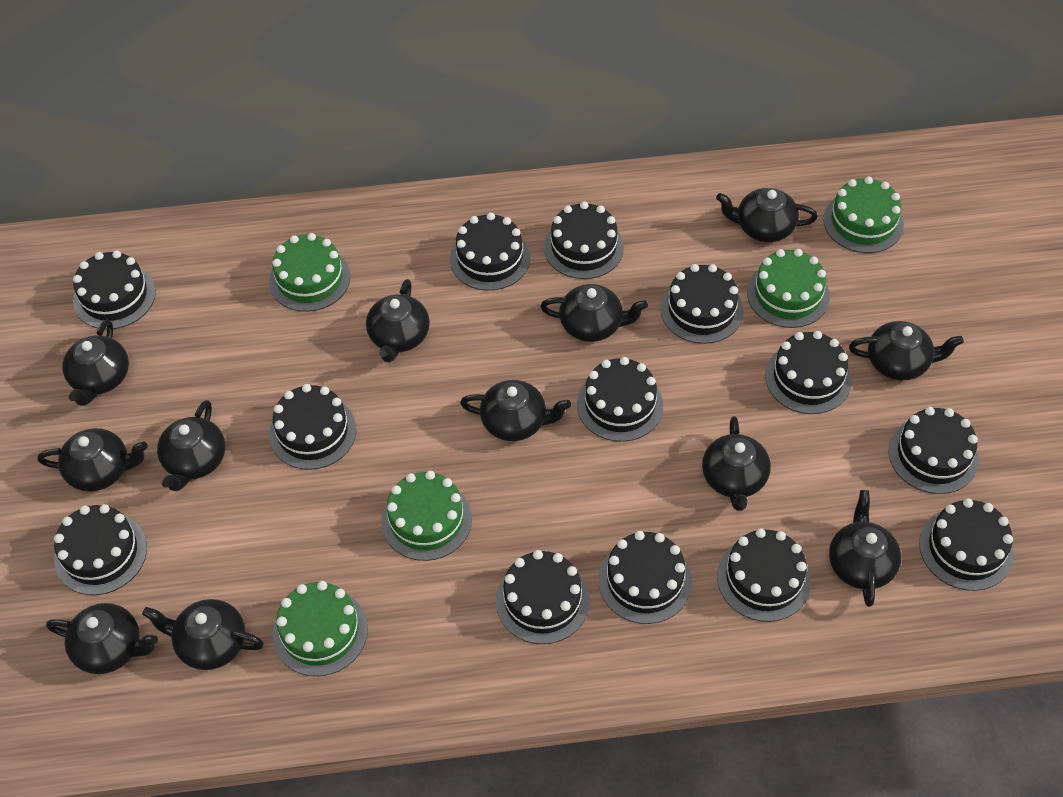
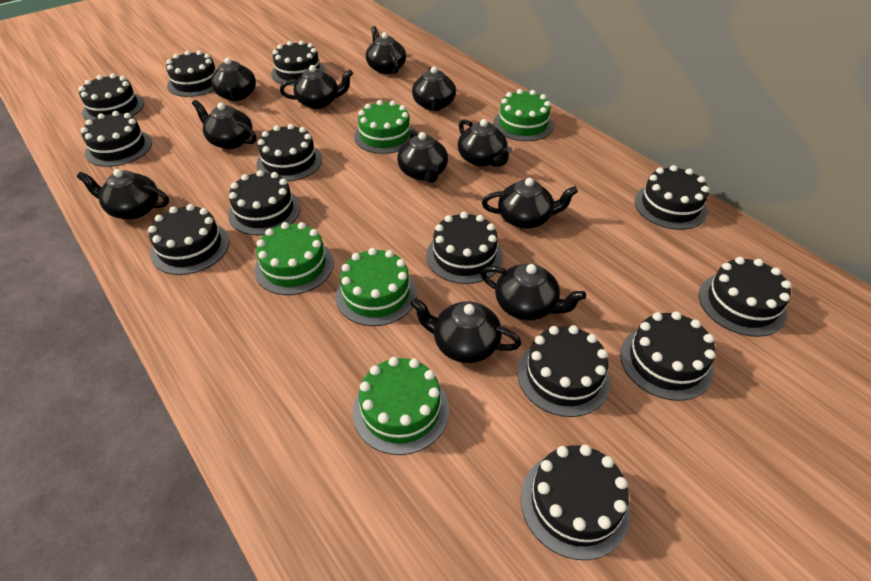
black teapot: 12 -> 11

